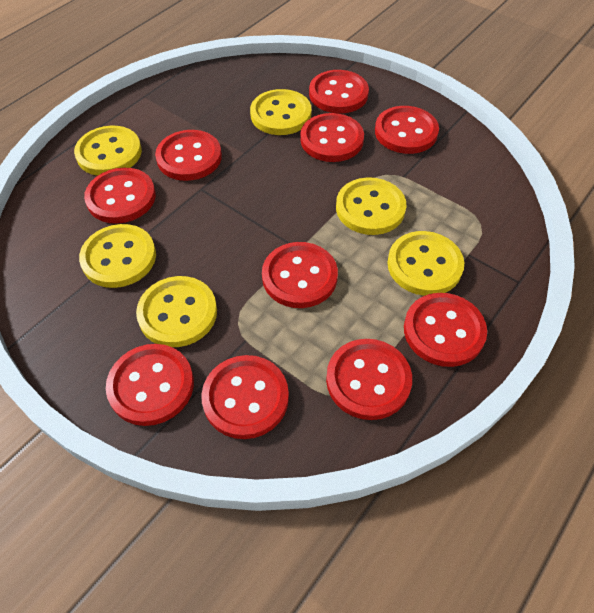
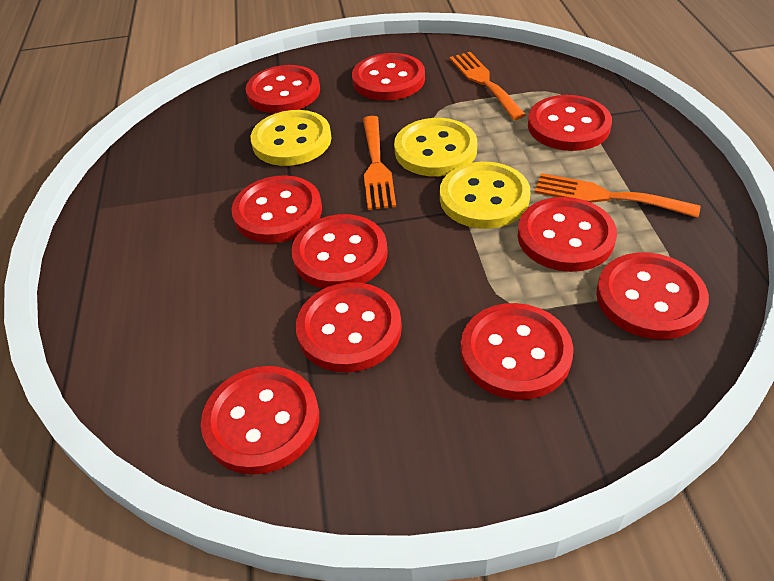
orange fork: 0 -> 3
yellow button: 6 -> 3

